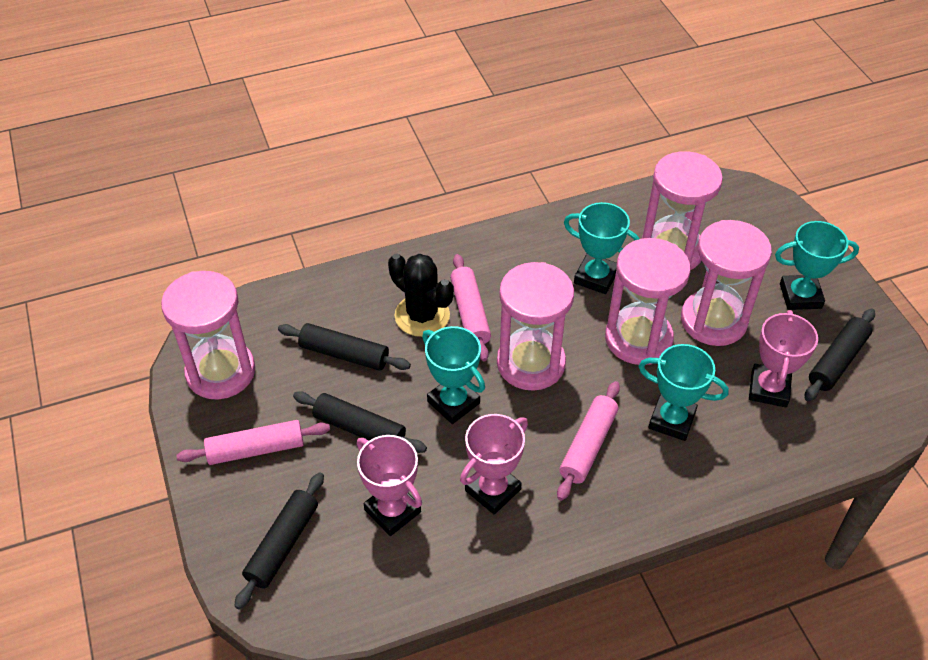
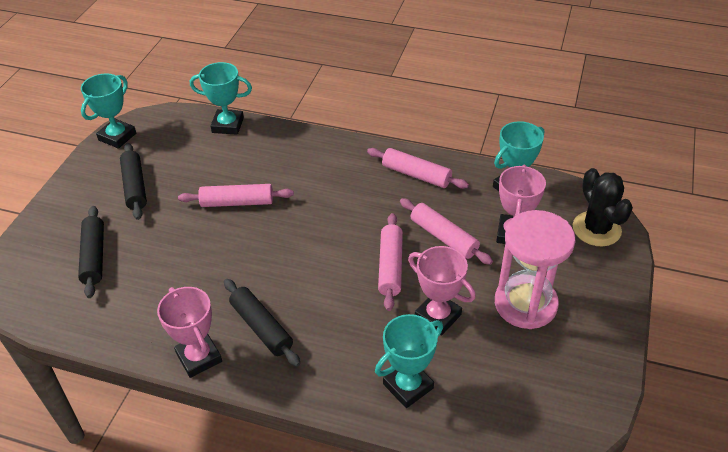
black rolling pin: 4 -> 3
pink hourglass: 5 -> 1
pink rolling pin: 3 -> 4

